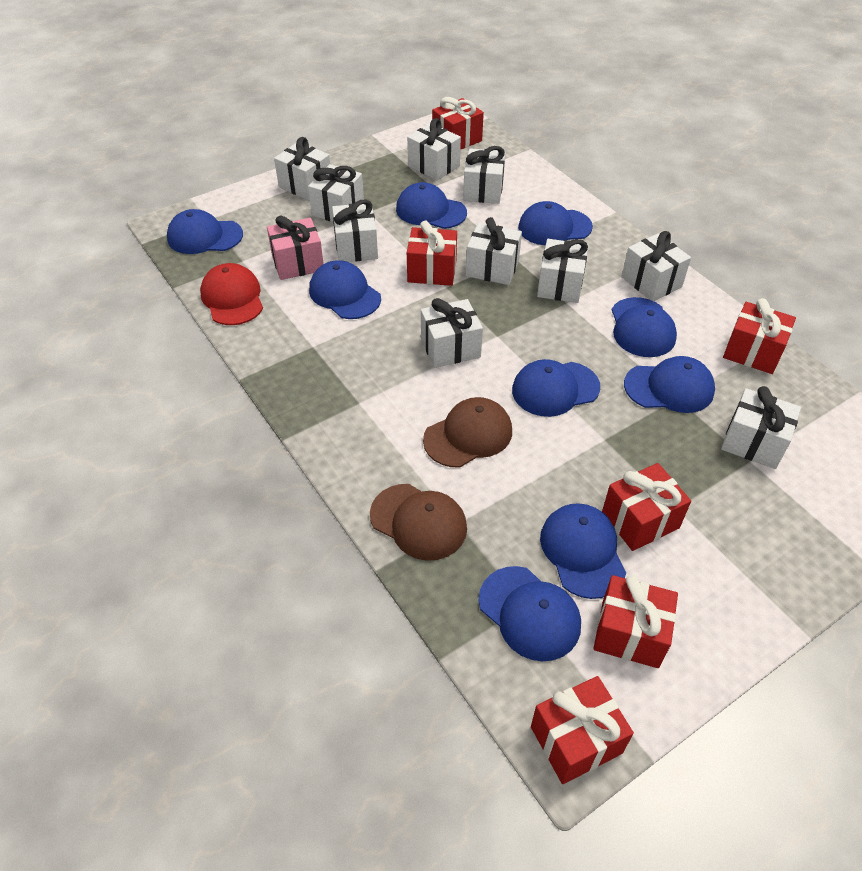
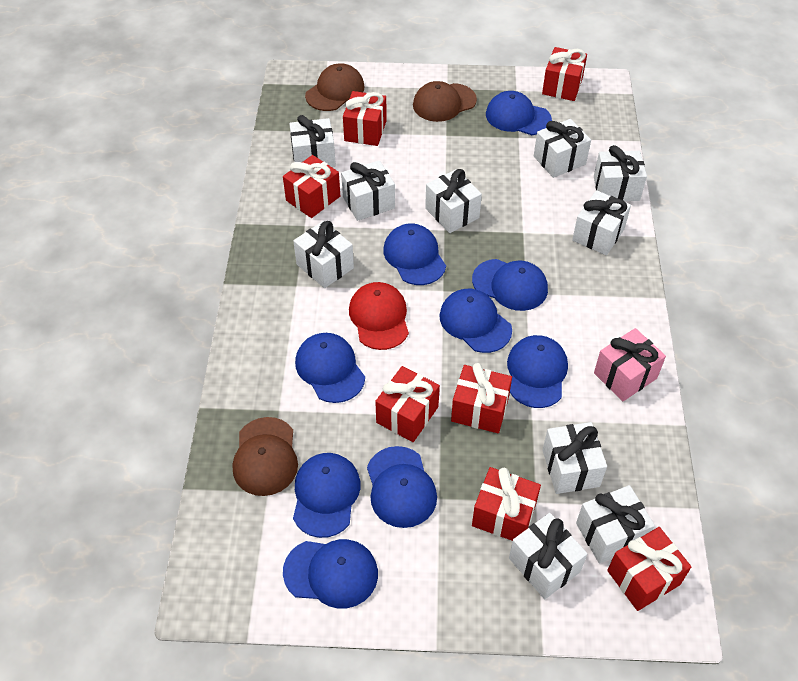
brown cap: 2 -> 3
red gift: 6 -> 7

